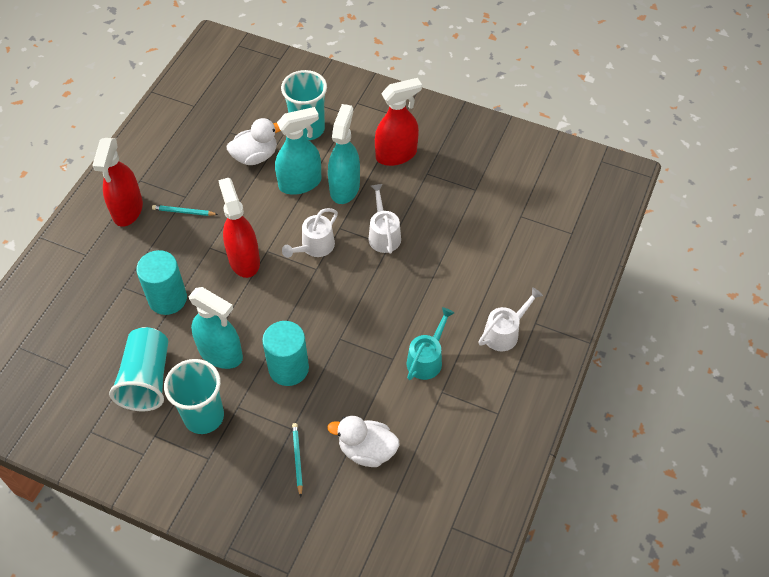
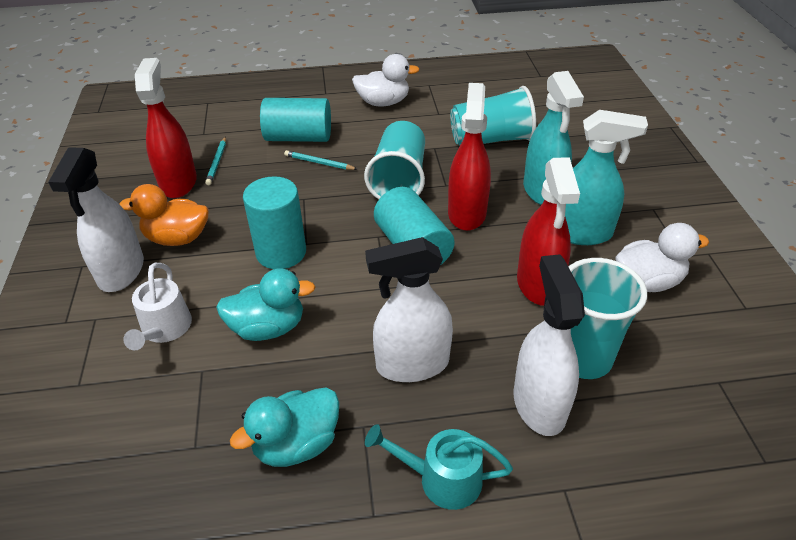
orange duck: 0 -> 1
turquoise cylinder: 2 -> 3
turquoise duck: 0 -> 2
turquoise spray bottle: 3 -> 2
white spray bottle: 0 -> 3
white watering can: 3 -> 1

